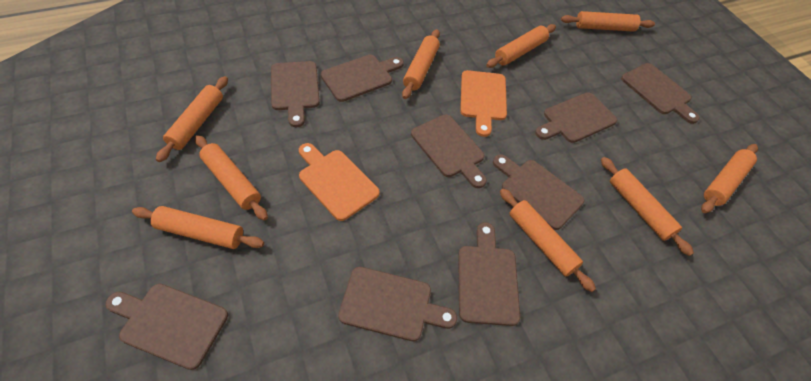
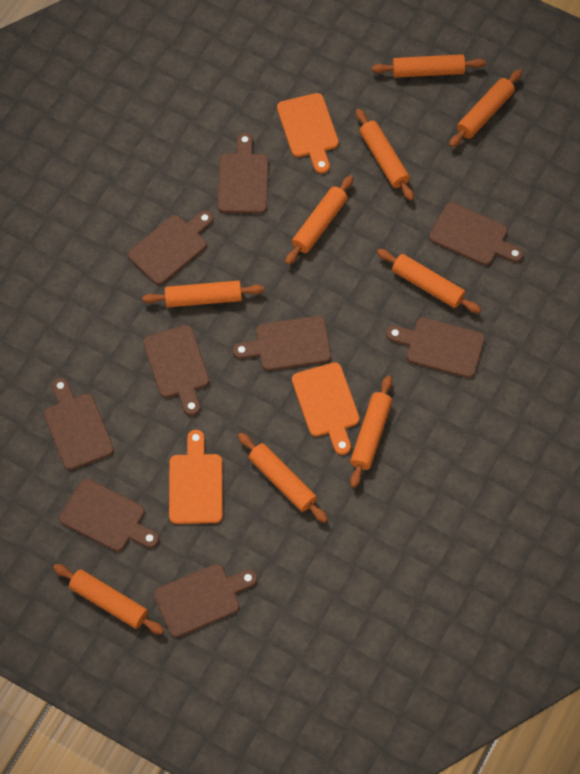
orange cutting board: 2 -> 3

